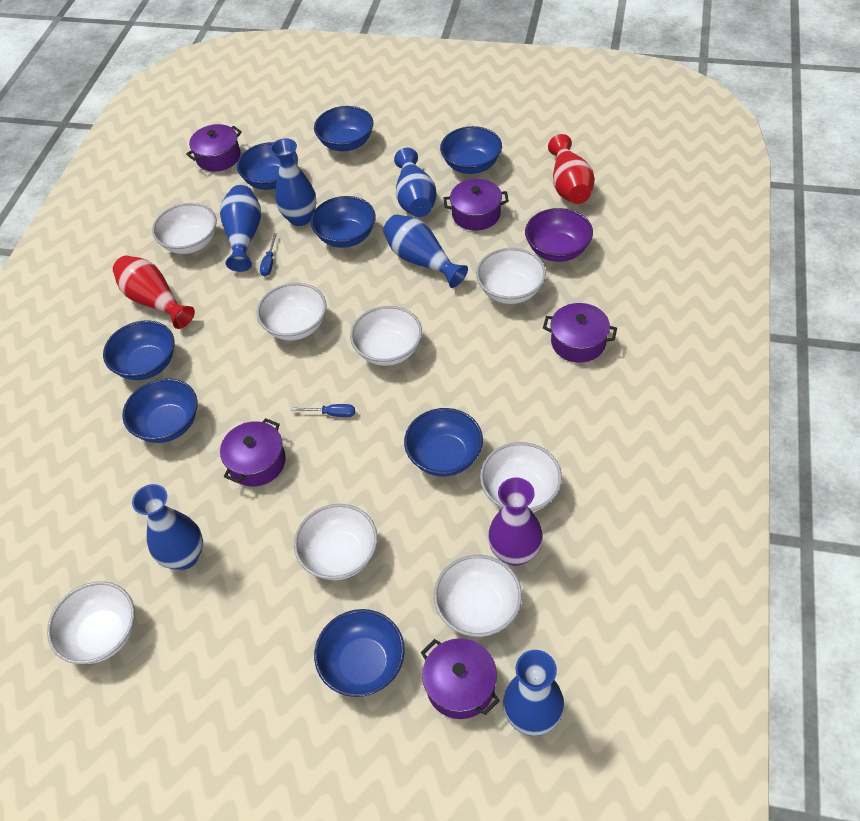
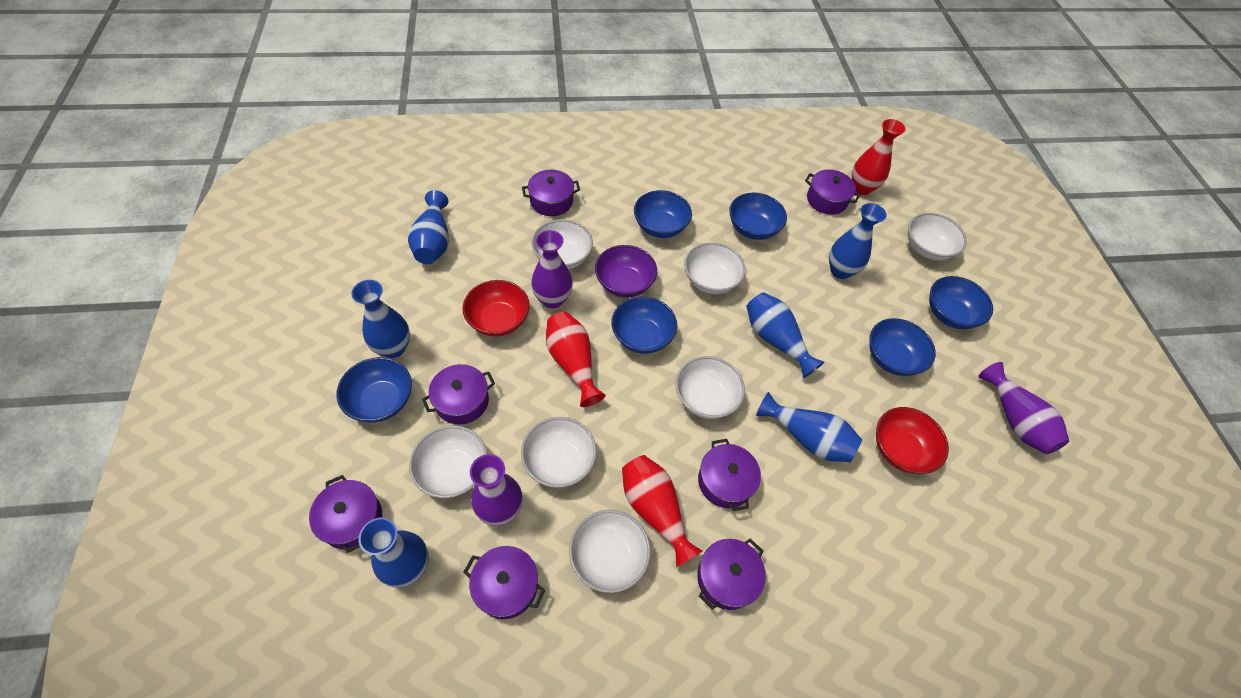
blue bowl: 8 -> 6
blue screwdriver: 2 -> 0
purple pot: 5 -> 7
purple vase: 1 -> 3
red bowl: 0 -> 2
red vase: 2 -> 3
white bowl: 8 -> 7

